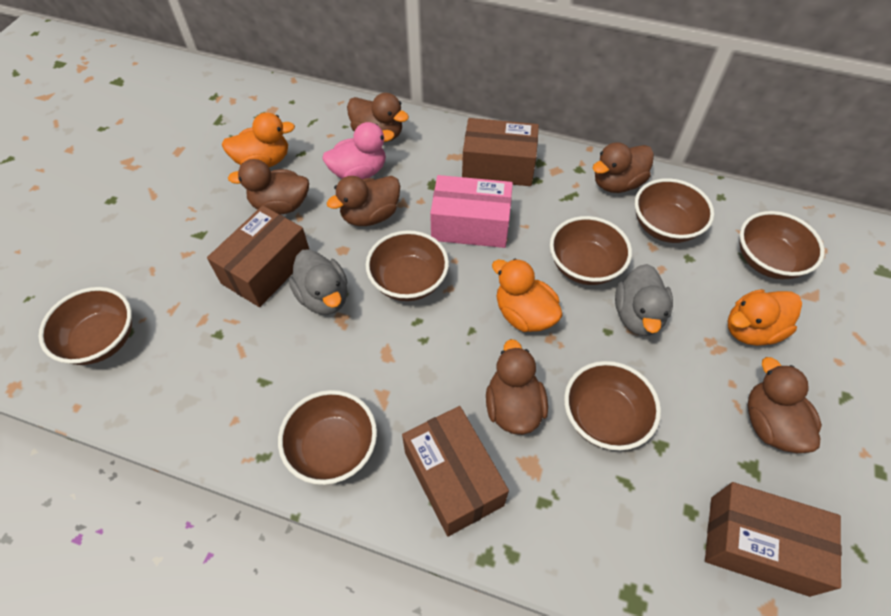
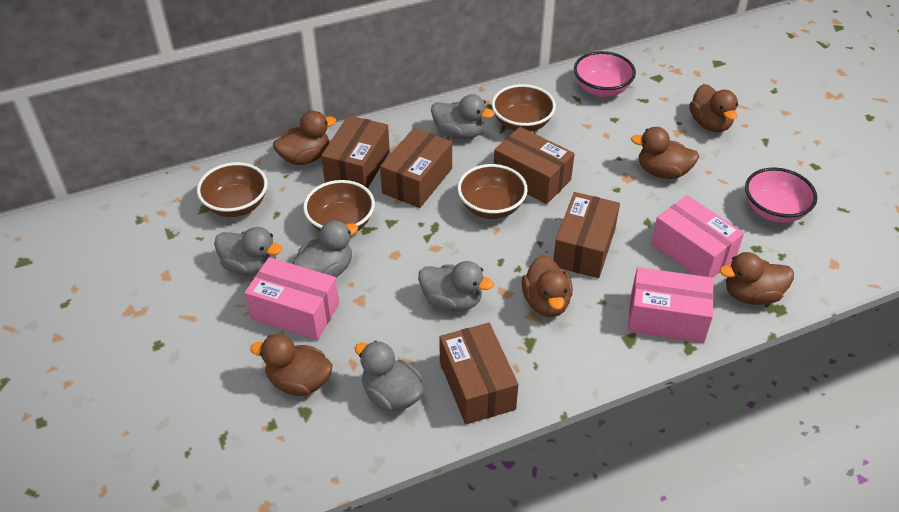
brown bowl: 7 -> 4
brown box: 4 -> 5
grey duck: 2 -> 5
orange duck: 3 -> 0
pink bowl: 0 -> 2
pink box: 1 -> 3
pink duck: 1 -> 0

